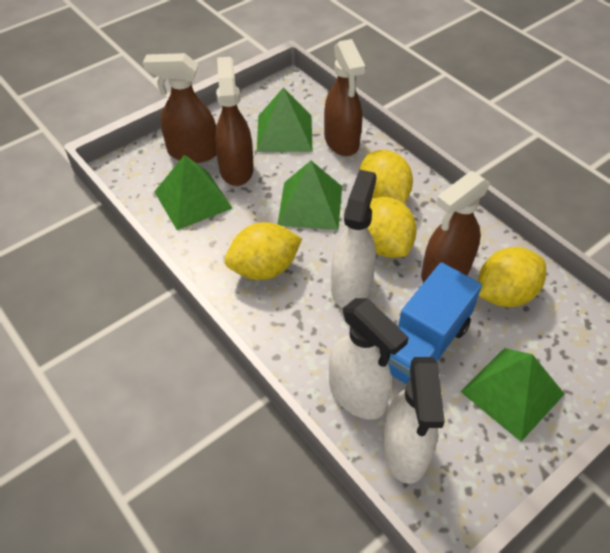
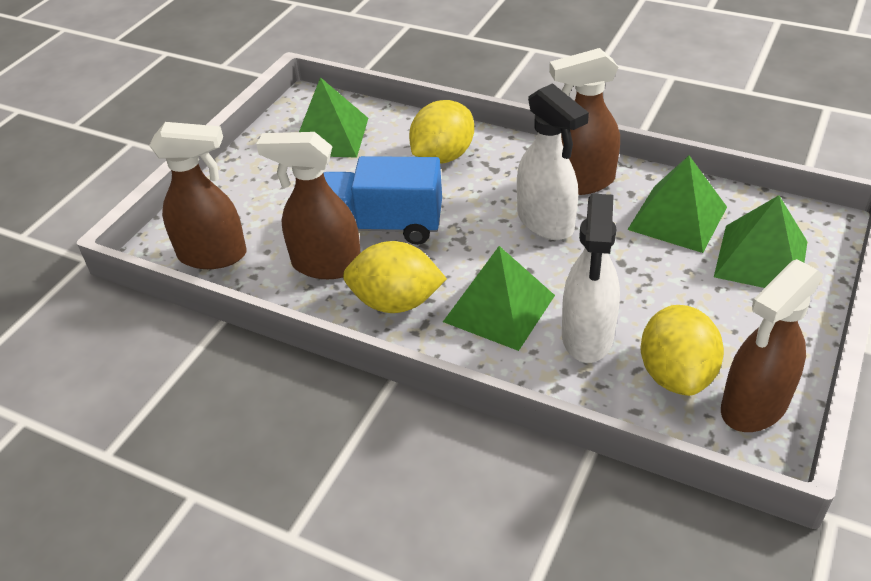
white spray bottle: 3 -> 2
yellow lemon: 4 -> 3

